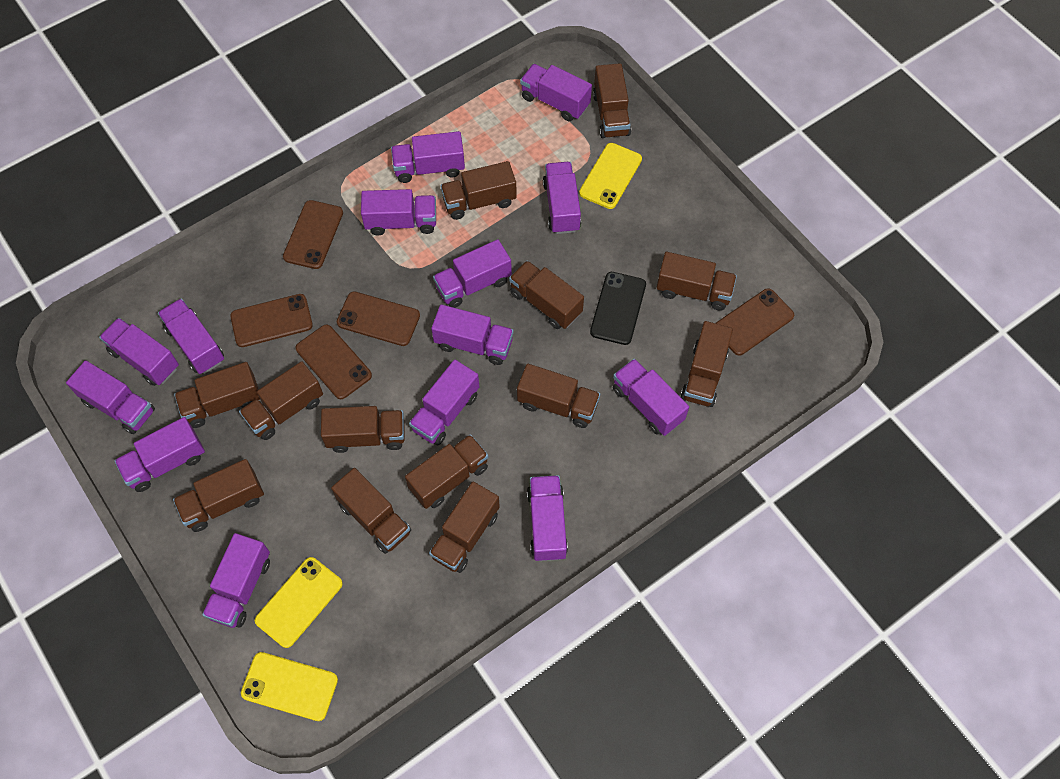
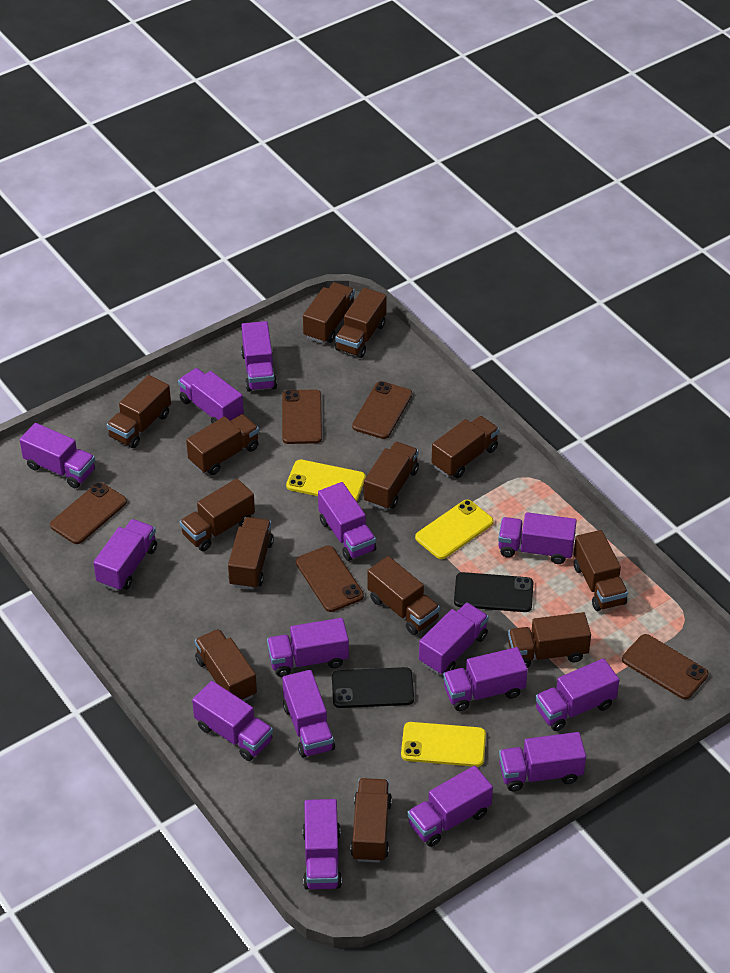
black phone: 1 -> 2
purple truck: 14 -> 15

